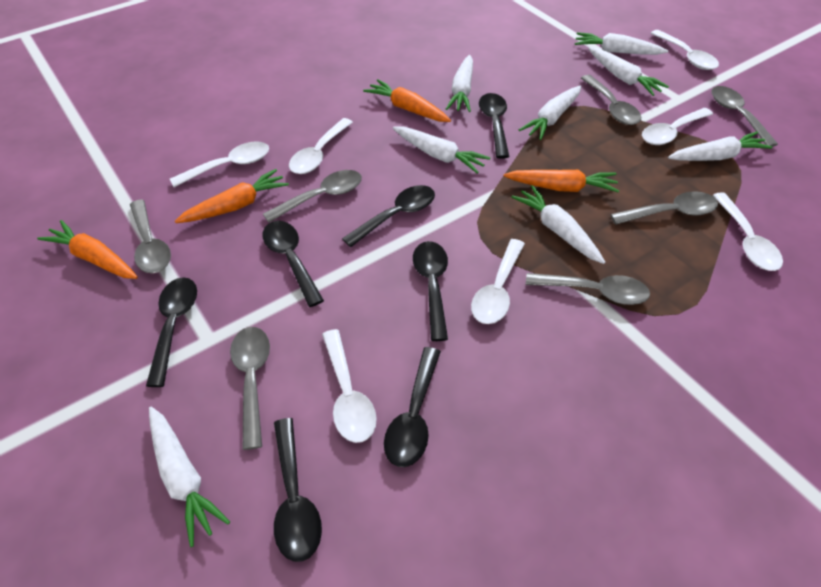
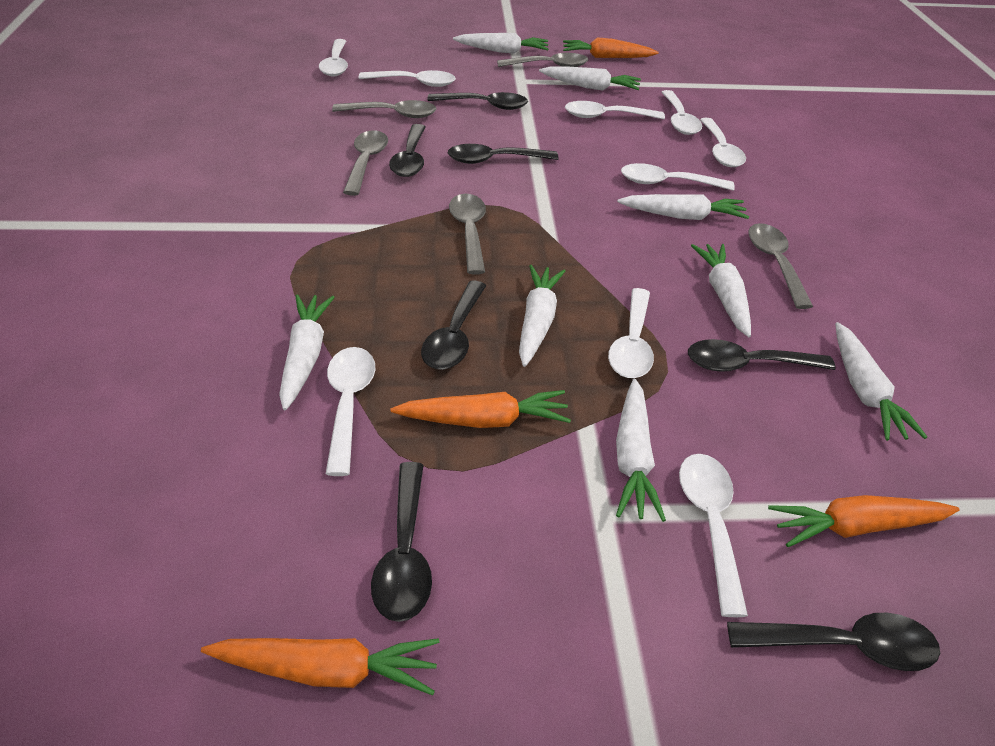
grey spoon: 7 -> 5
white spoon: 7 -> 9

